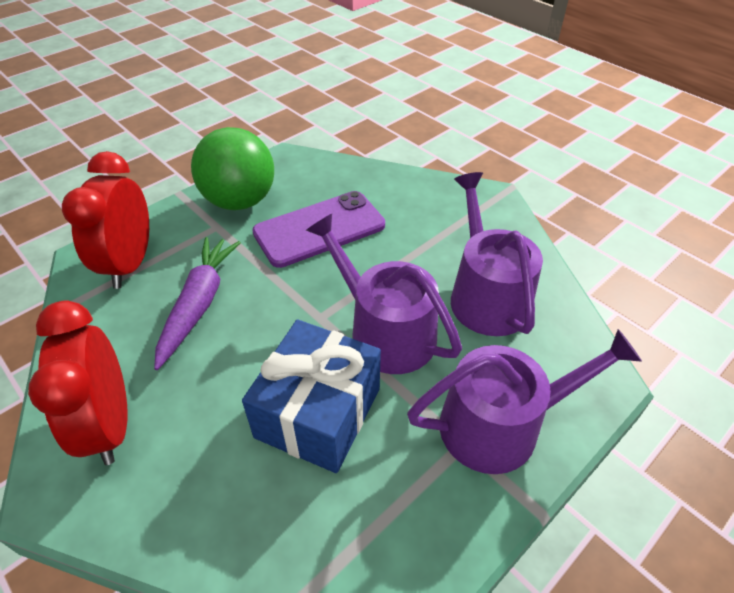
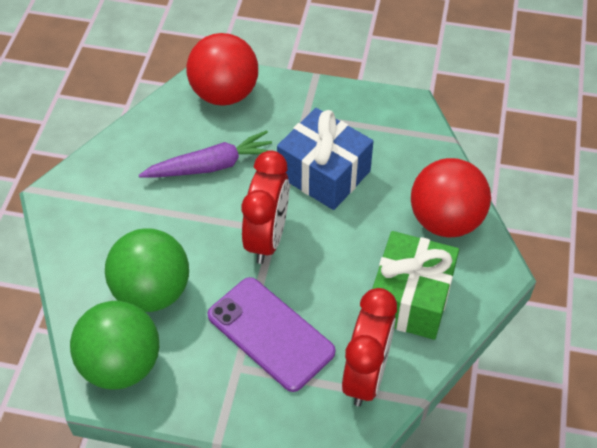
green ball: 1 -> 2
green gift: 0 -> 1
purple watering can: 3 -> 0
red ball: 0 -> 2

